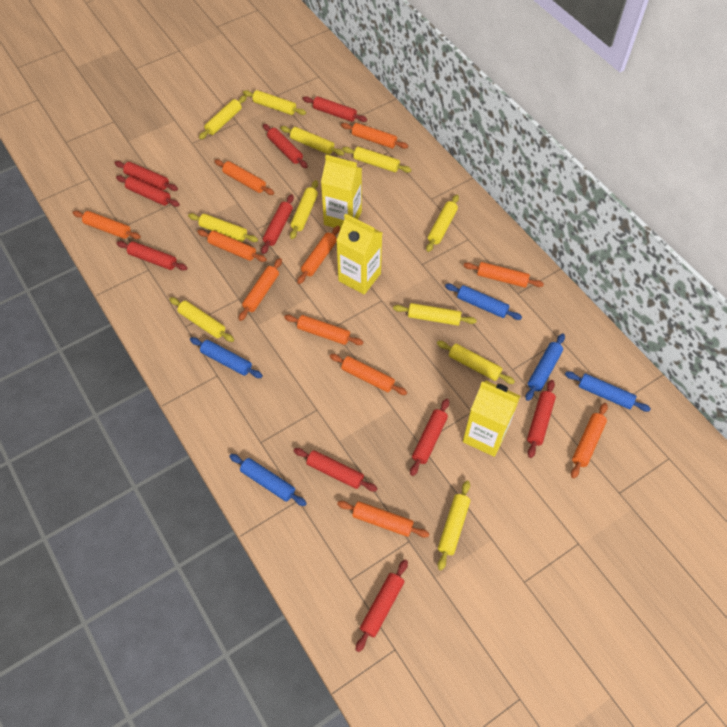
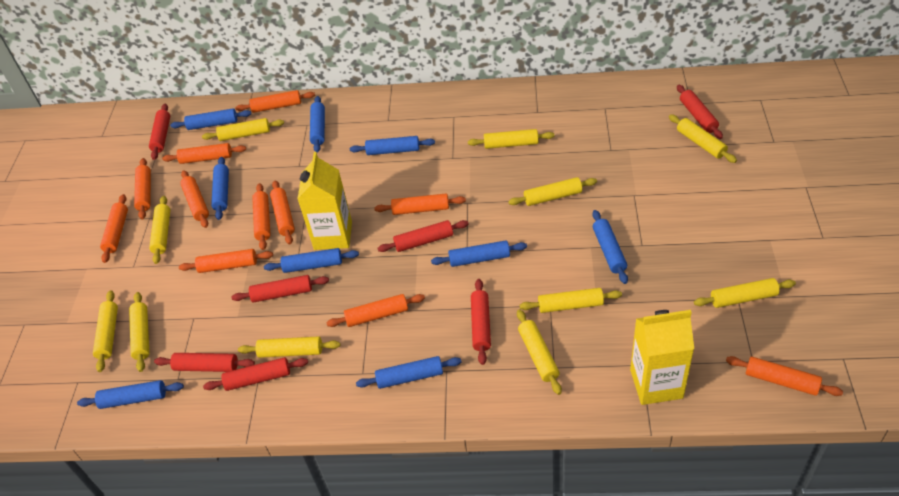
blue rolling pin: 5 -> 9
red rolling pin: 10 -> 7
yellow carton: 3 -> 2

